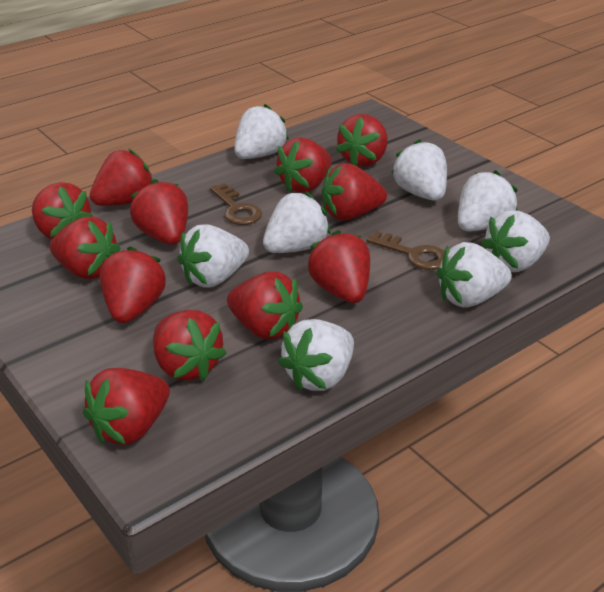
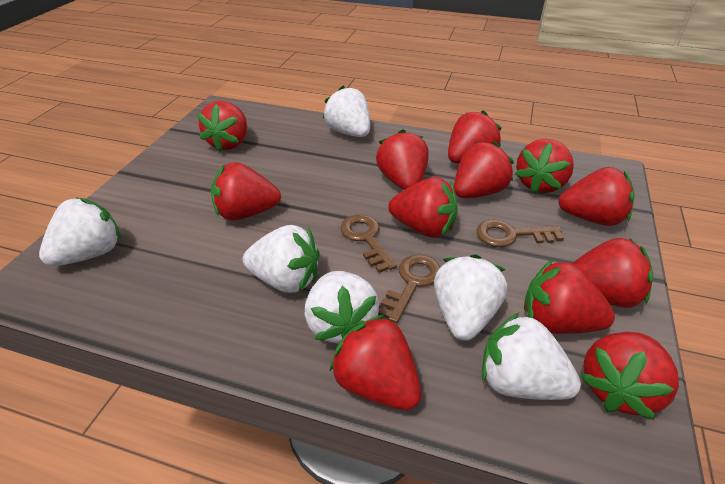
brown key: 2 -> 3
white strawberry: 8 -> 6

